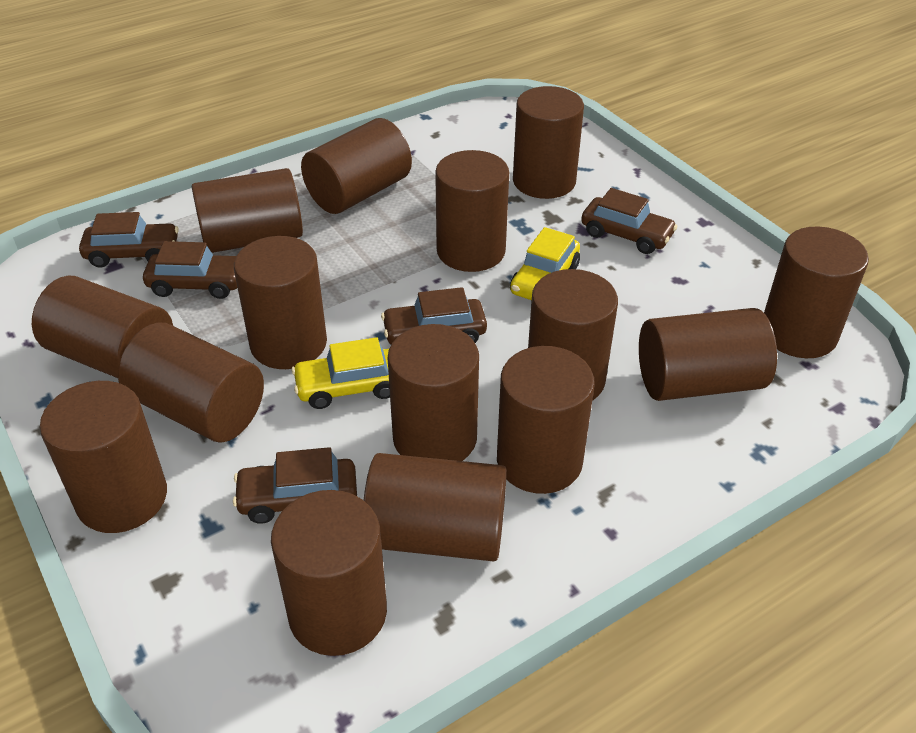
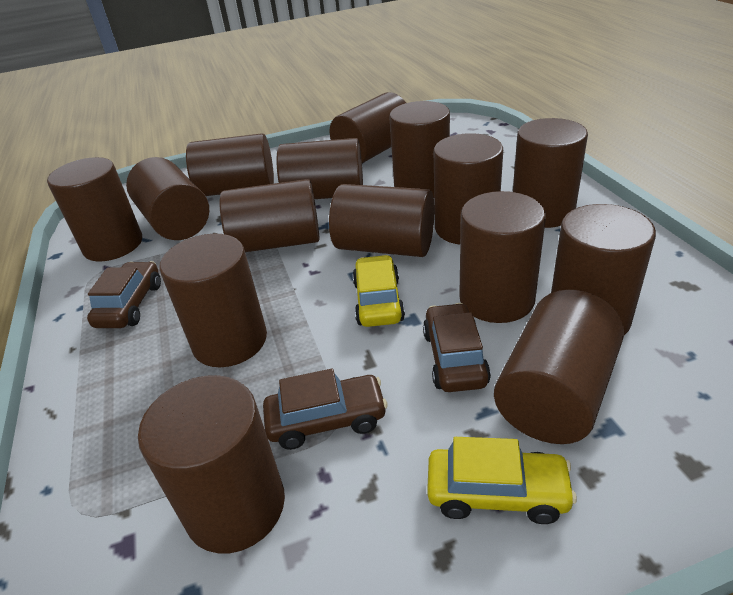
brown car: 5 -> 3

